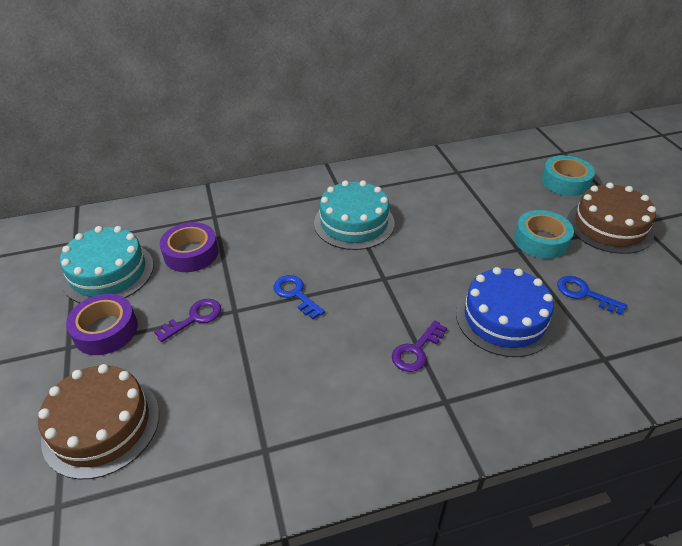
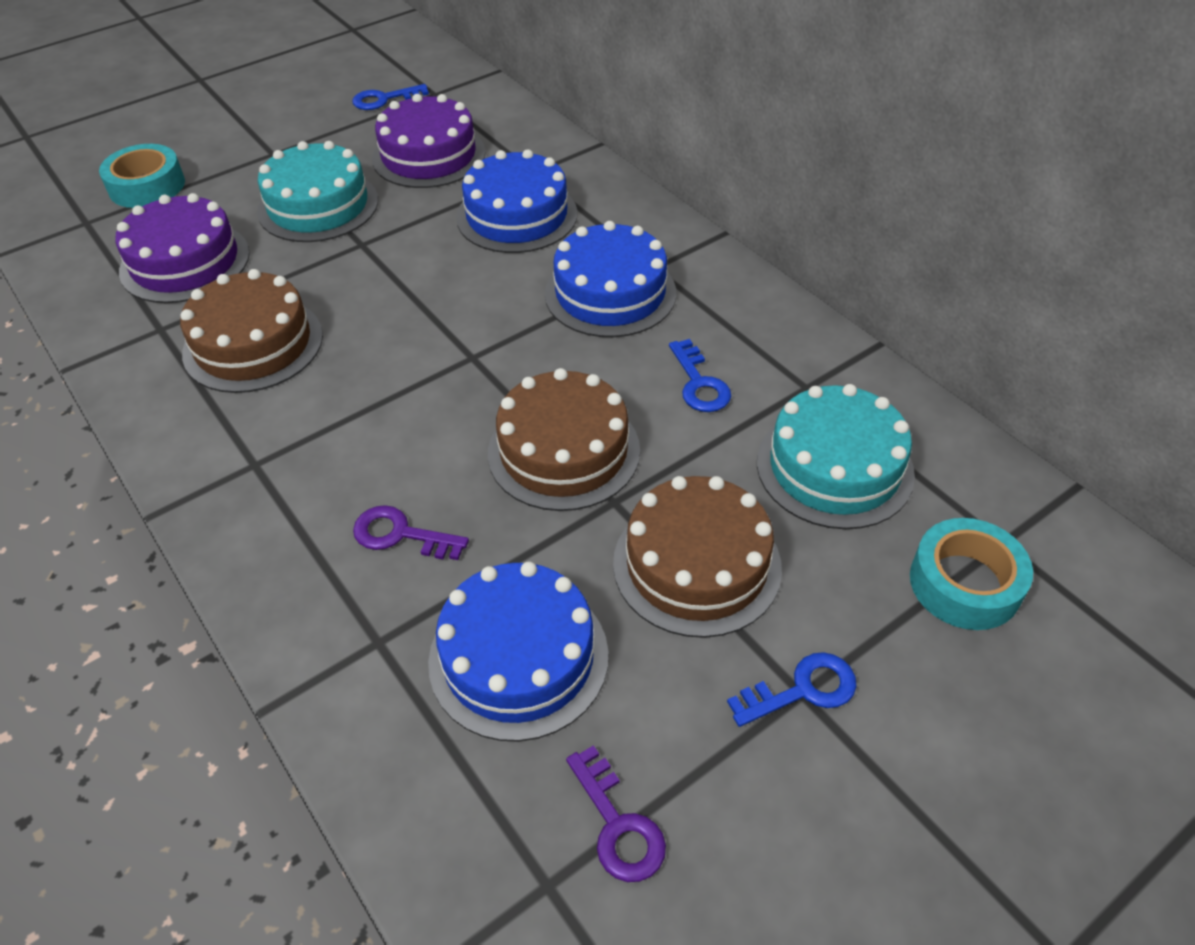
blue cake: 1 -> 3
blue key: 2 -> 3
brown cake: 2 -> 3
purple cake: 0 -> 2
purple tape: 2 -> 0

